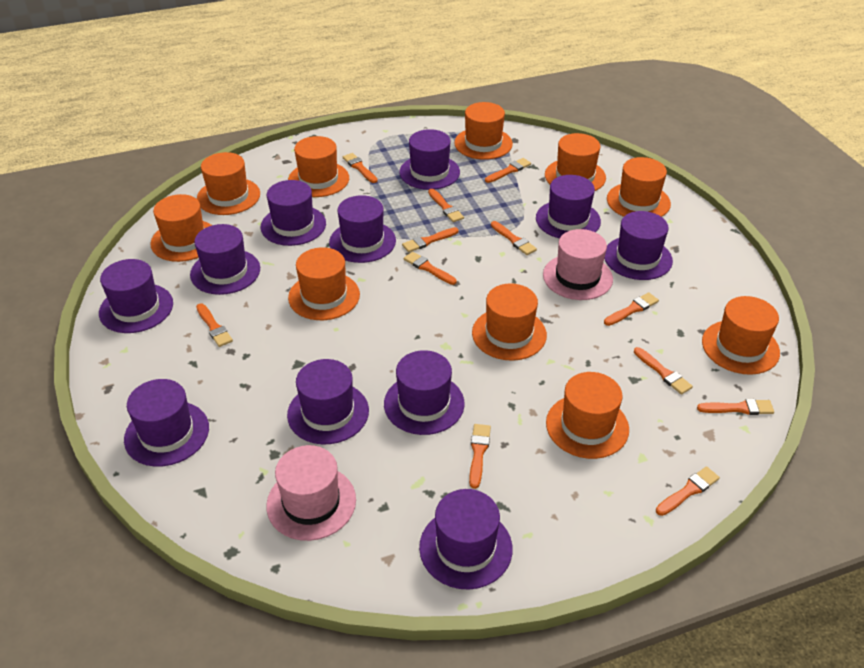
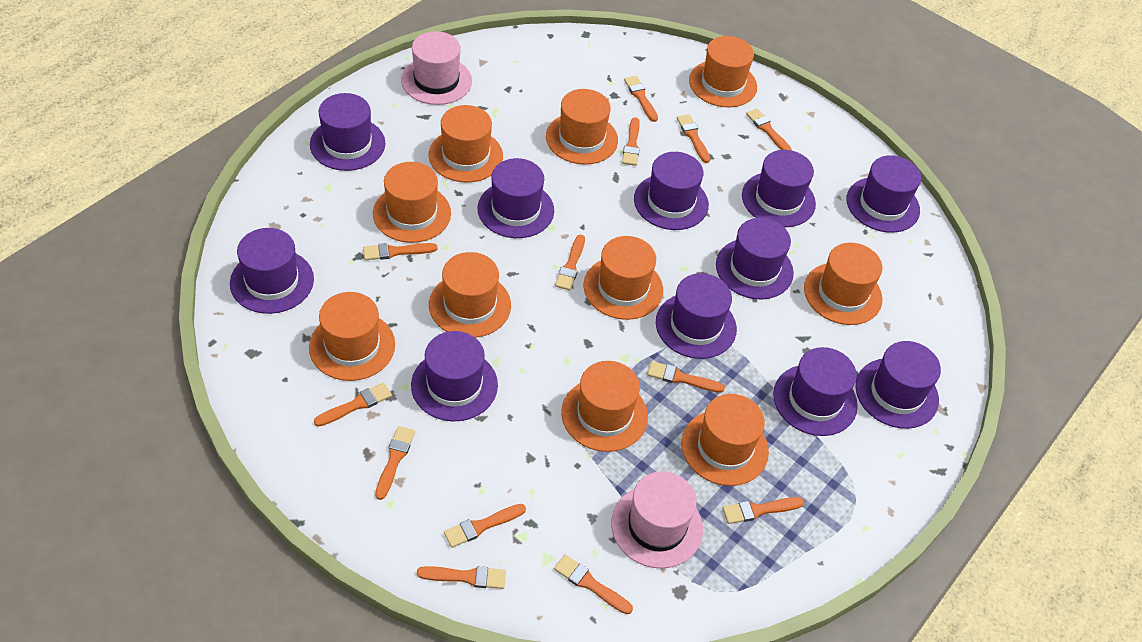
orange brush: 12 -> 13

